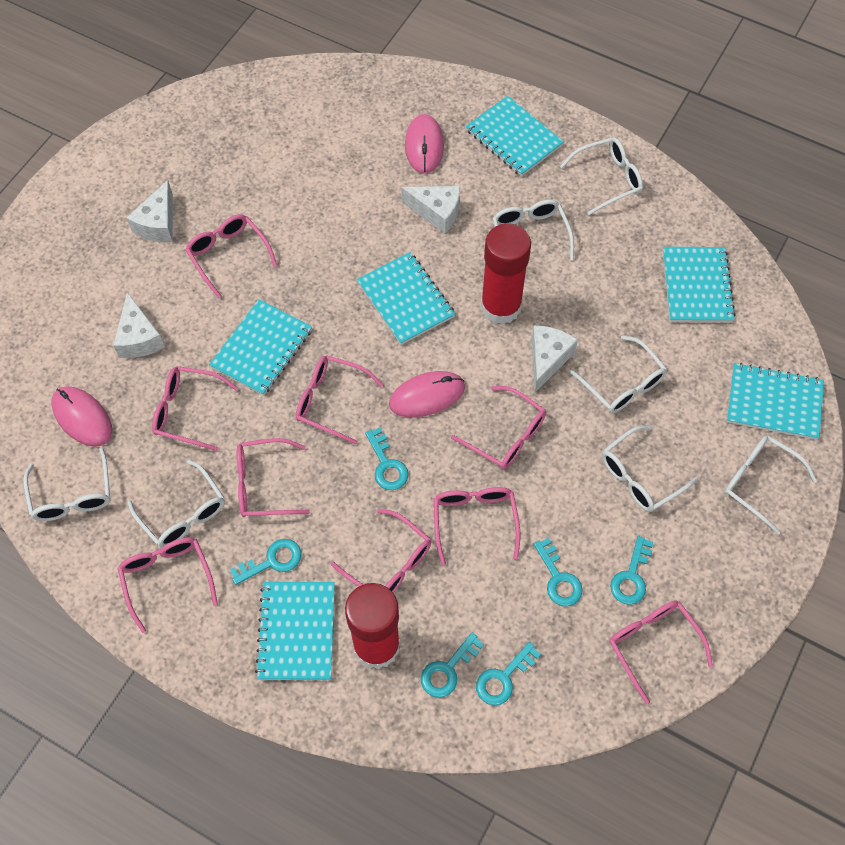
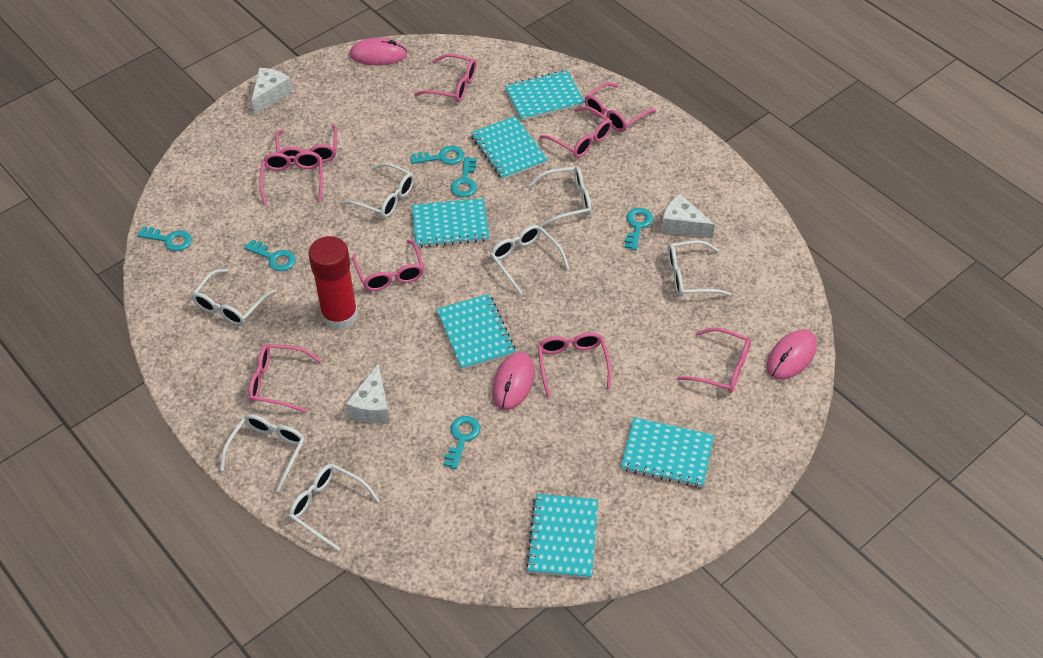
red glue stick: 2 -> 1
white cheese: 4 -> 3

